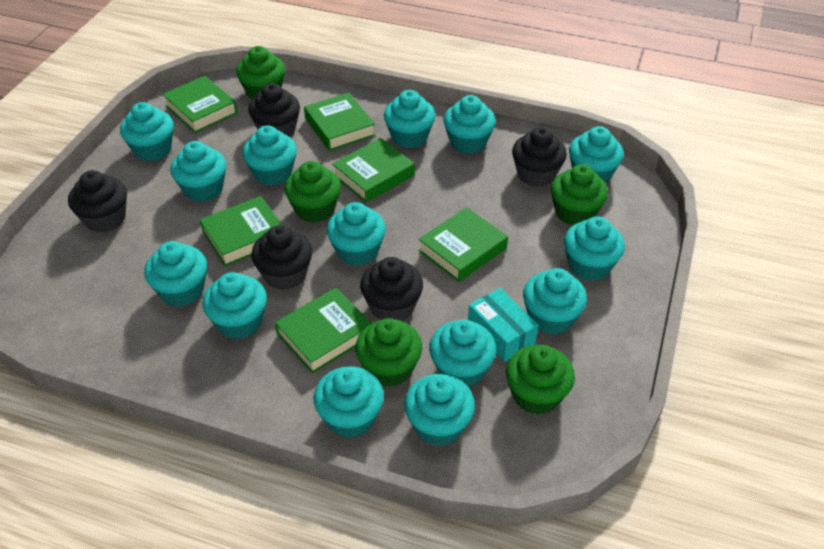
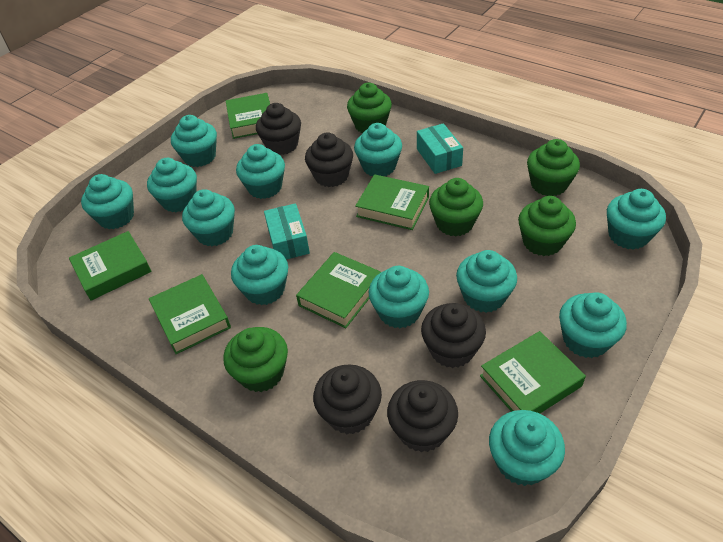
turquoise box: 1 -> 2
turquoise cupcake: 14 -> 12

